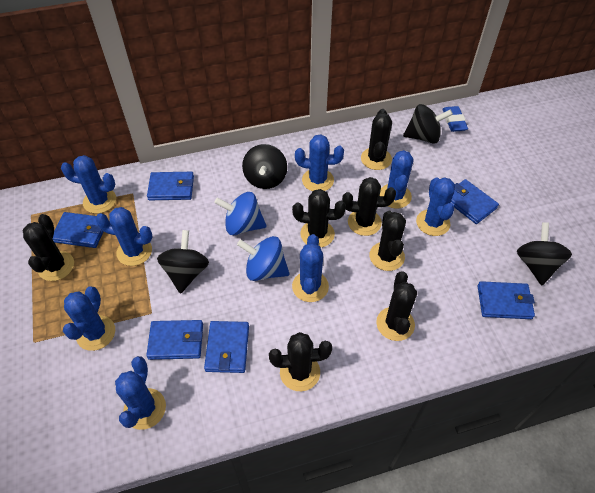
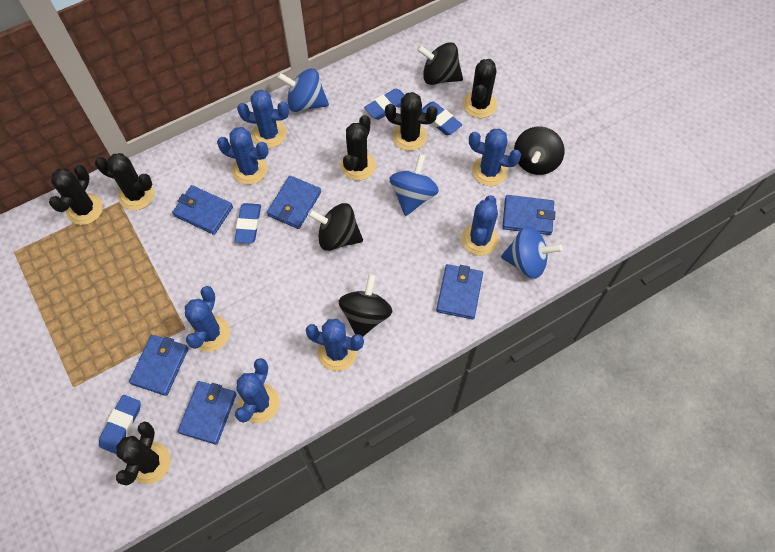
black cactus: 7 -> 6
blue cactus: 8 -> 7
blue eraser: 1 -> 4
blue spinning top: 2 -> 3

